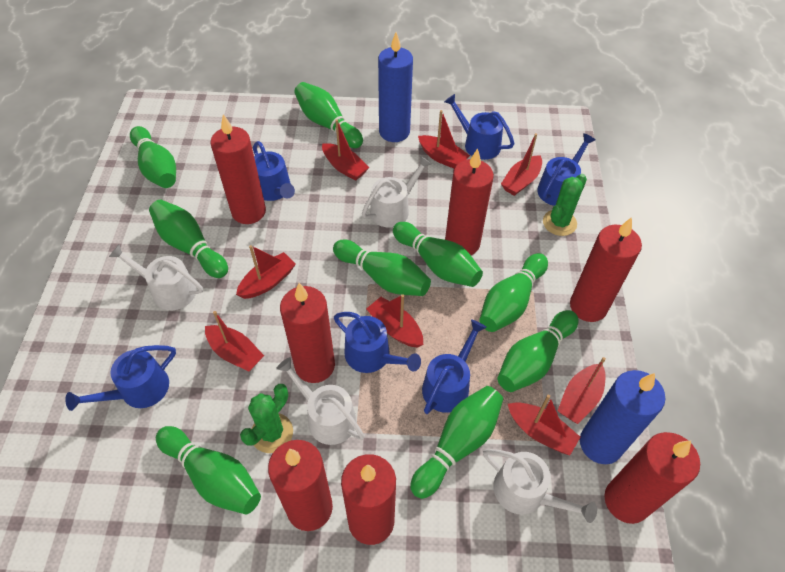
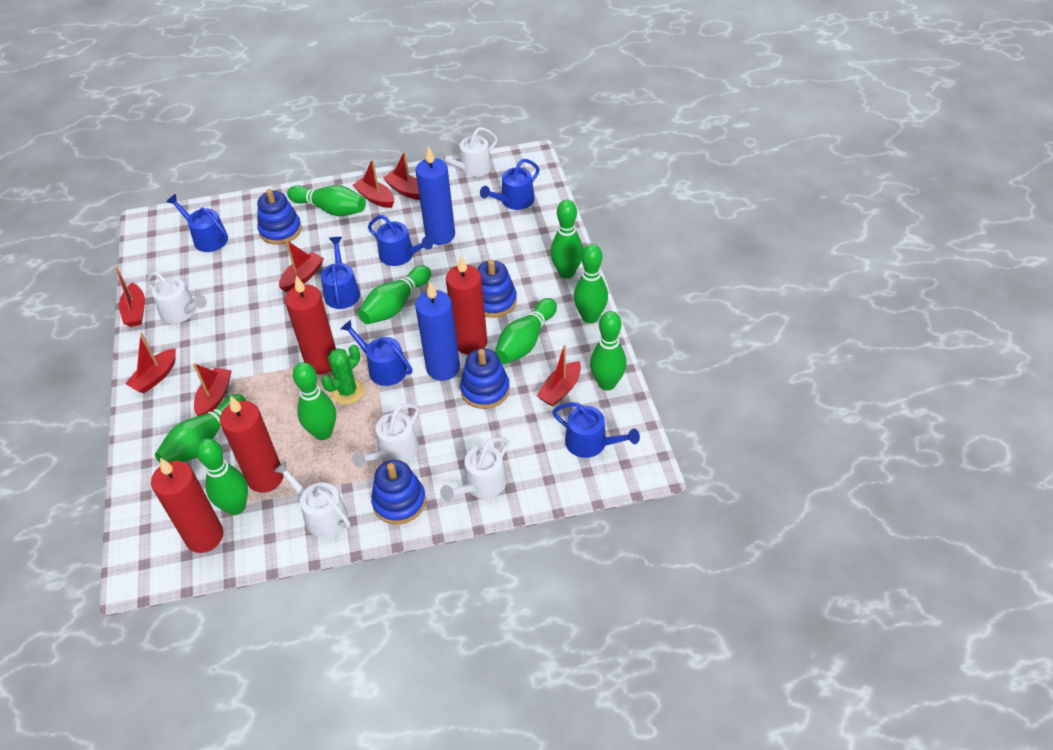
blue stacking toy: 0 -> 4
green cactus: 2 -> 1
red boat: 8 -> 7
red candle: 7 -> 4
white watering can: 4 -> 5

